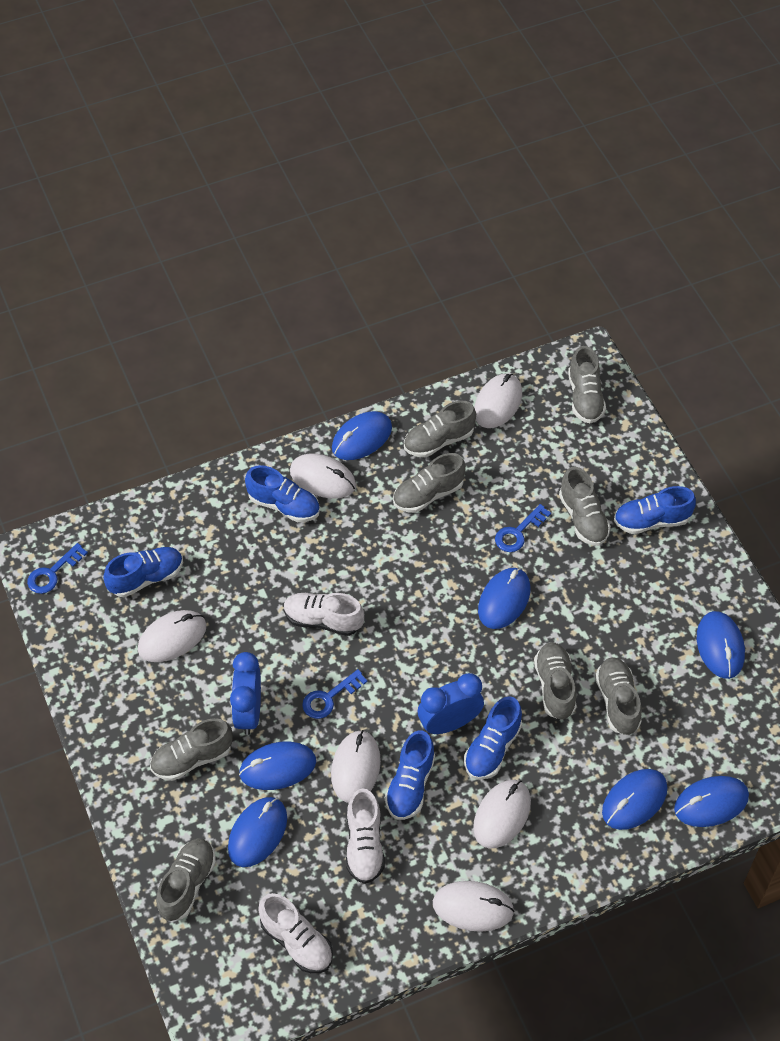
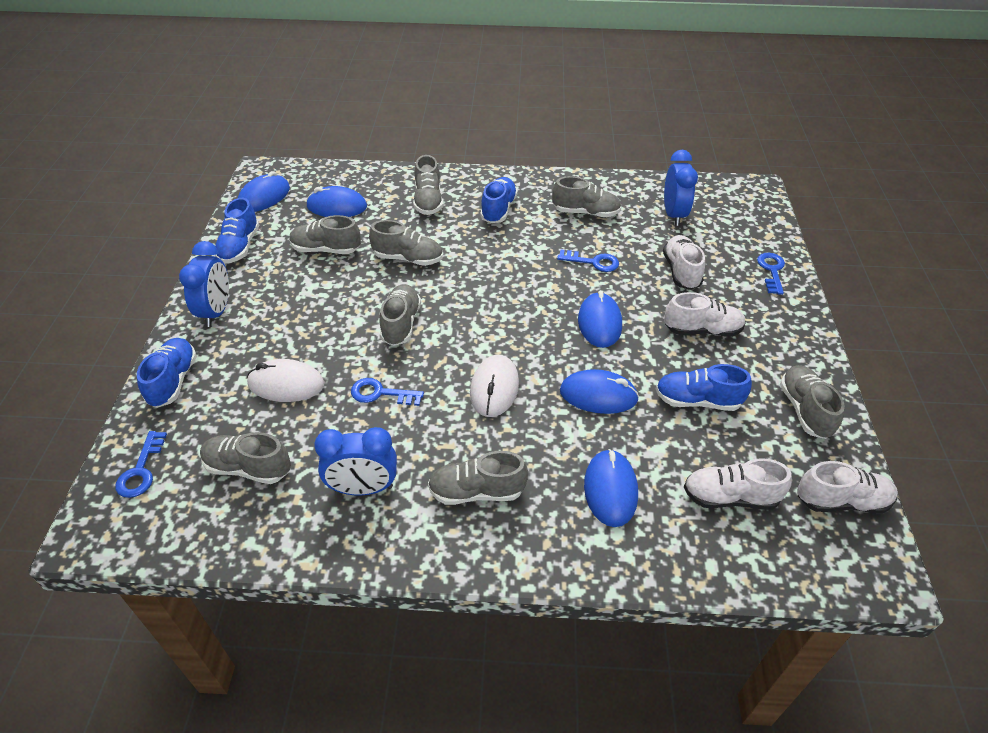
blue clock: 2 -> 3
blue key: 3 -> 4
blue mouse: 7 -> 5
blue shoe: 5 -> 4
white mouse: 6 -> 2
white shoe: 3 -> 4

